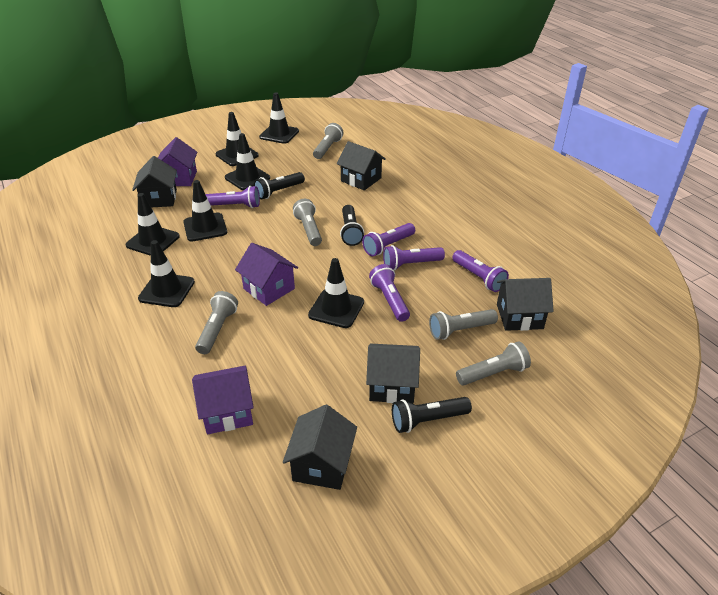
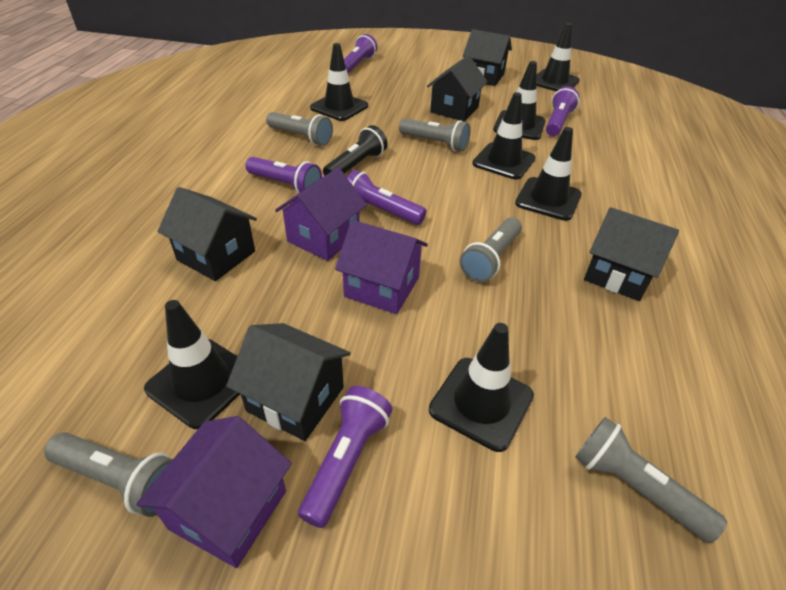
black flashlight: 3 -> 1

